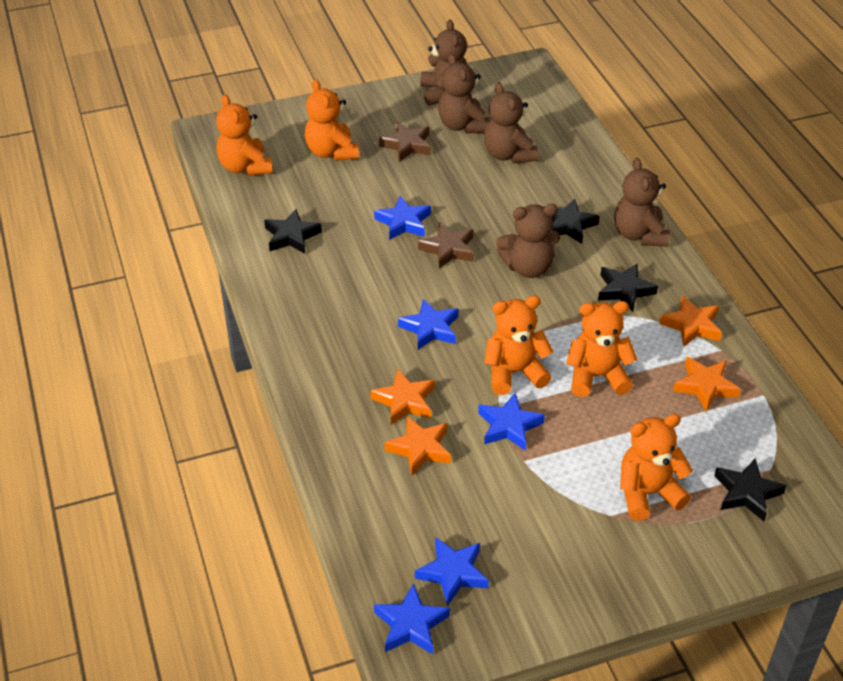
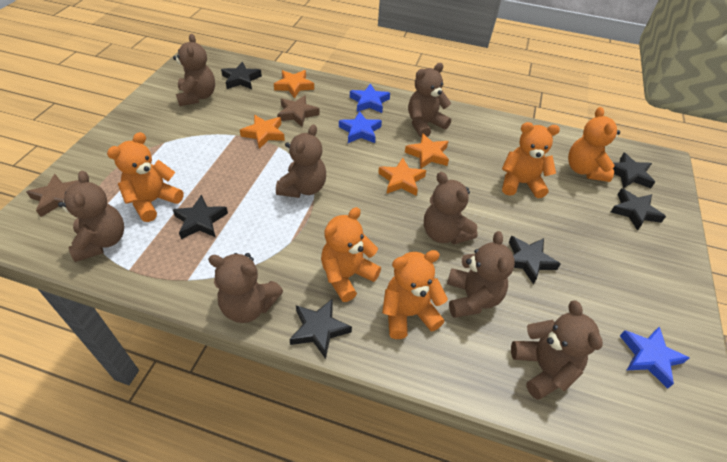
black star: 4 -> 6
blue star: 5 -> 3
brown teddy bear: 5 -> 8

